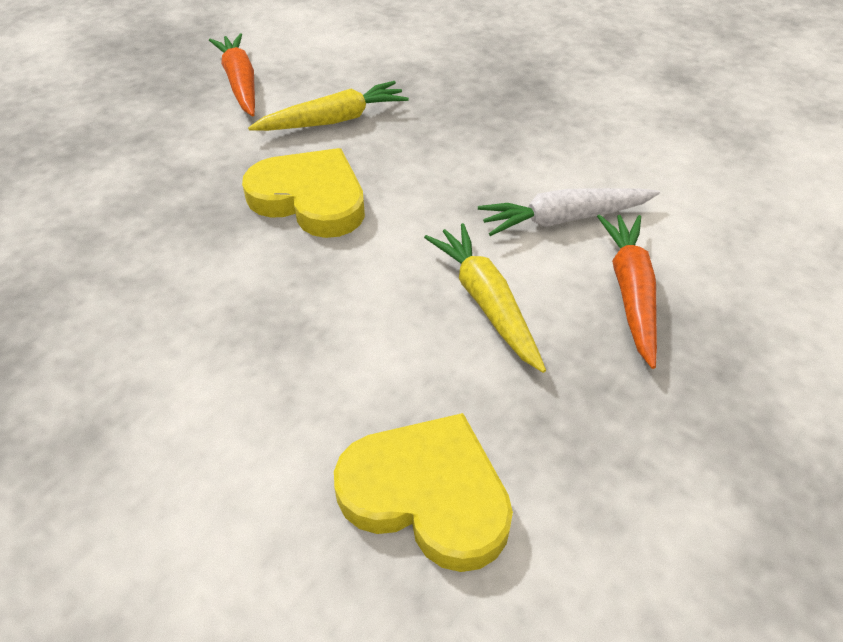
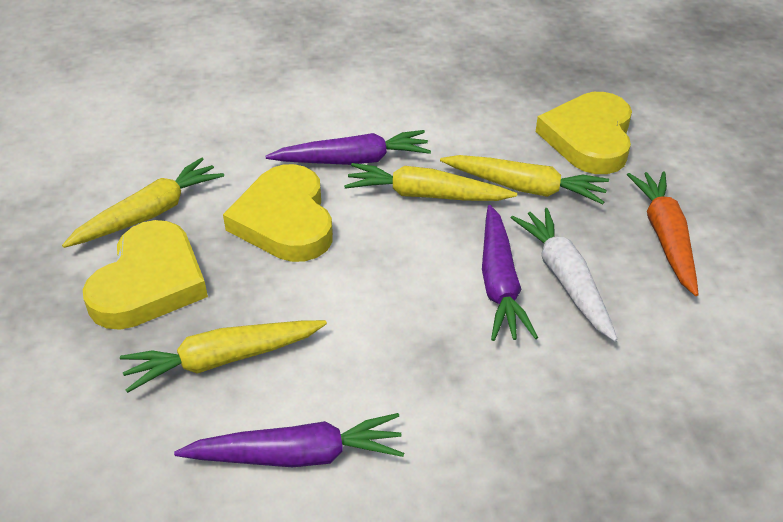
orange carrot: 2 -> 1
purple carrot: 0 -> 3
yellow carrot: 2 -> 4
yellow heart: 2 -> 3

